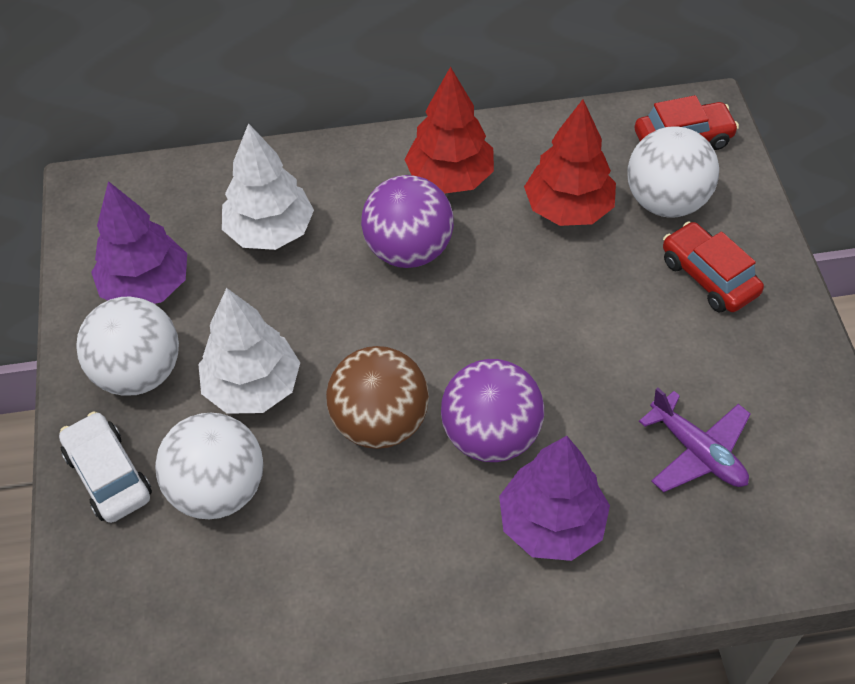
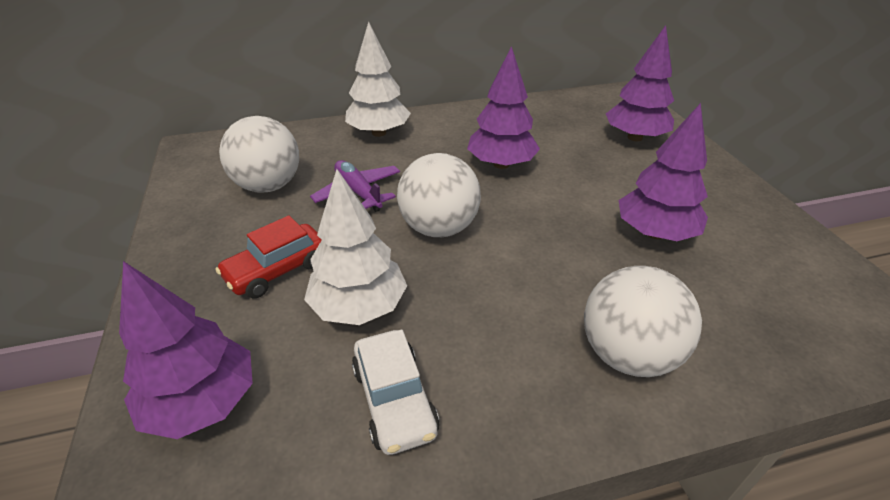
brown ball: 1 -> 0
purple ball: 2 -> 0
purple tree: 2 -> 4
red car: 2 -> 1
red tree: 2 -> 0

